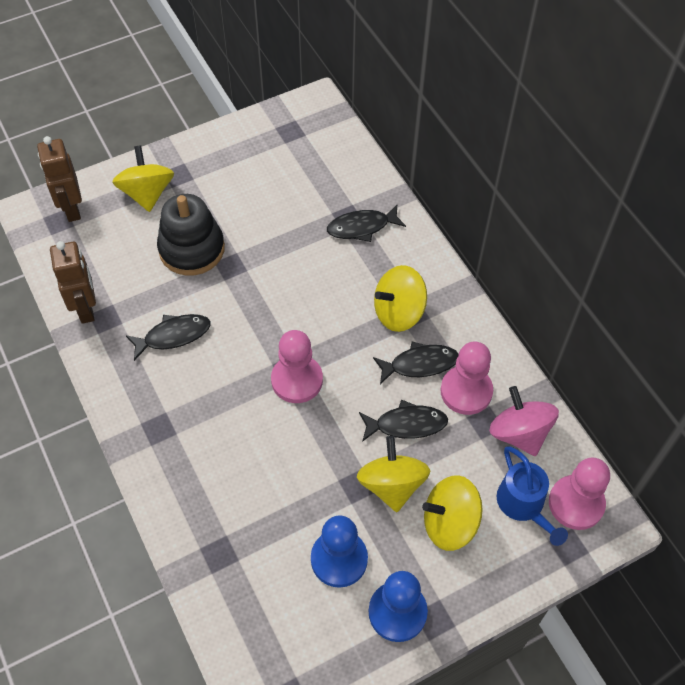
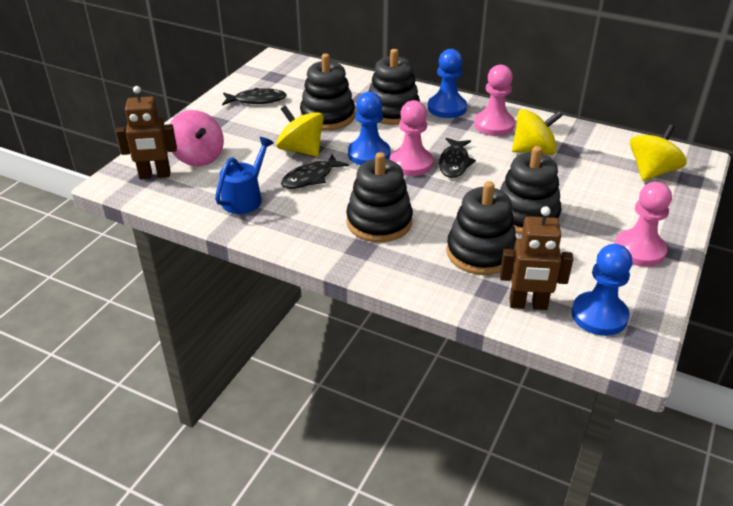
black fish: 4 -> 3
black stacking toy: 1 -> 5
blue pawn: 2 -> 3
yellow spinning top: 4 -> 3

